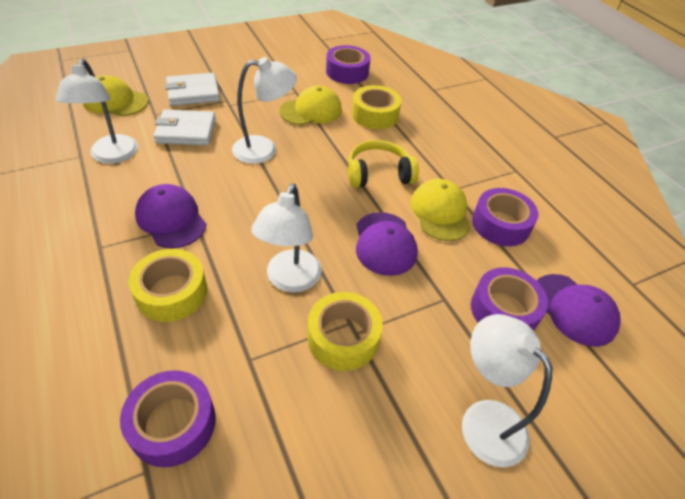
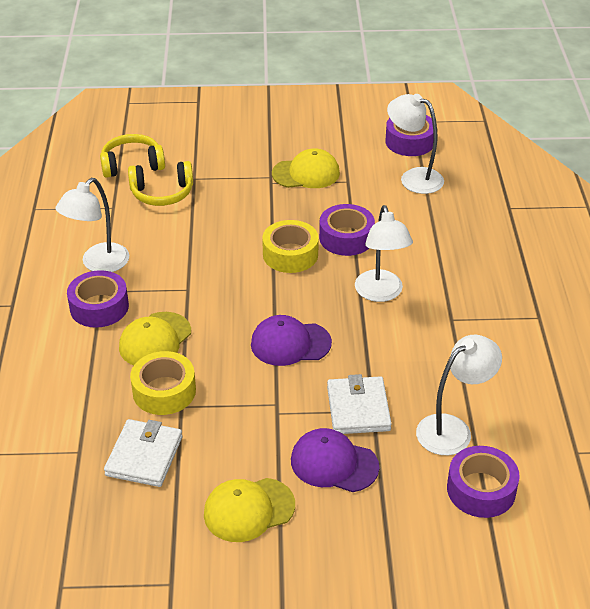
purple cap: 3 -> 2
yellow headphones: 1 -> 2
yellow tape: 3 -> 2

